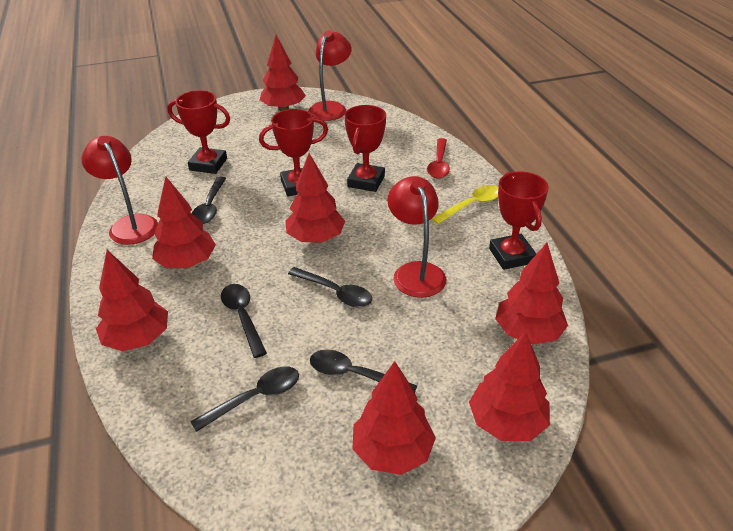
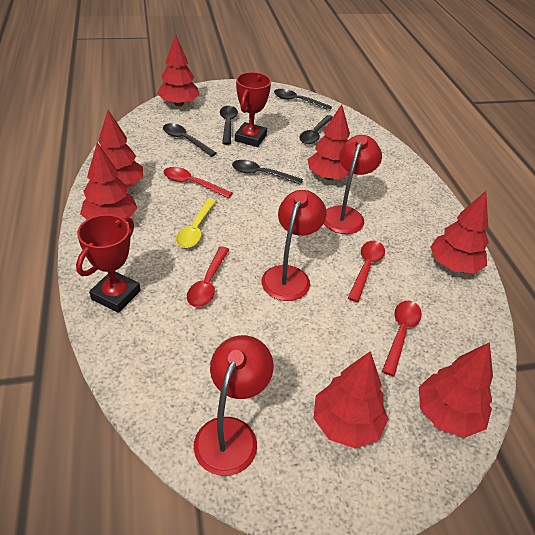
red spoon: 1 -> 4
red trophy: 4 -> 2

